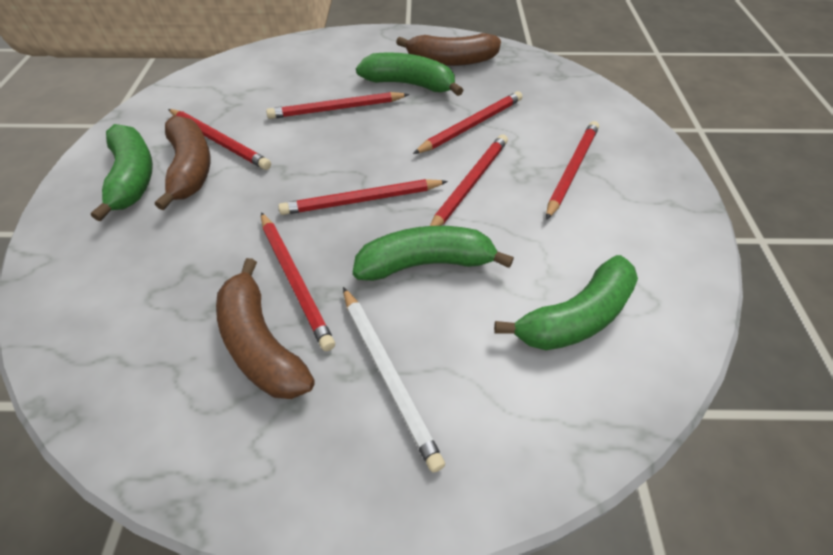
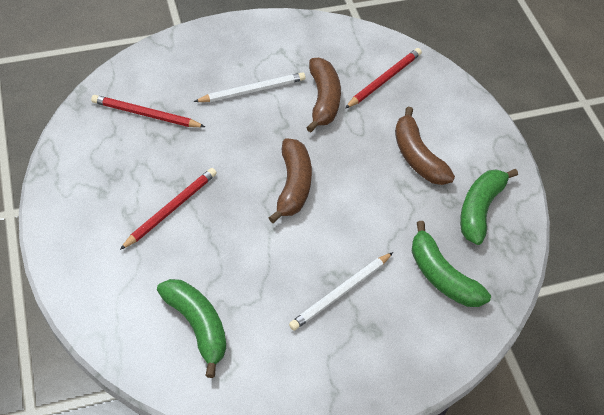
green banana: 4 -> 3
red pencil: 7 -> 3
white pencil: 1 -> 2

